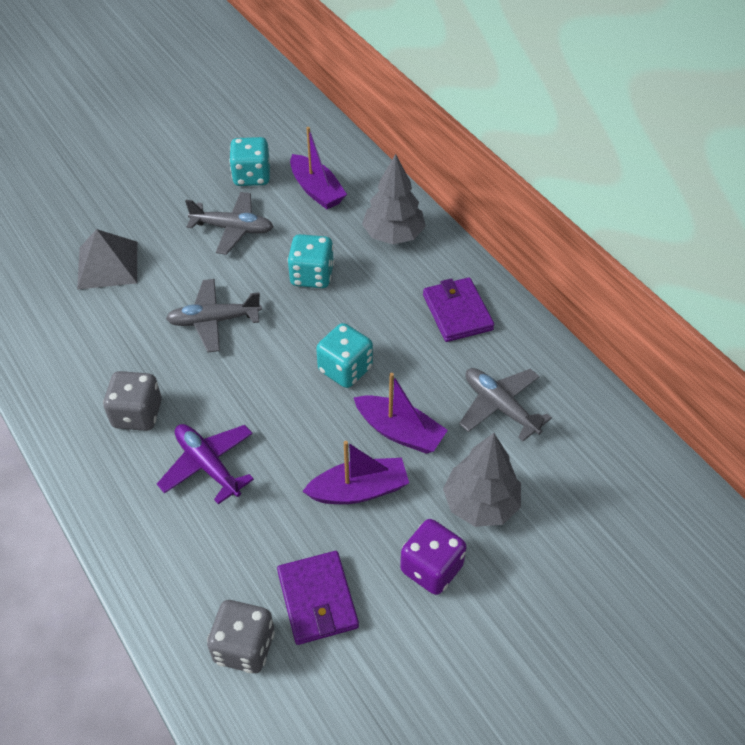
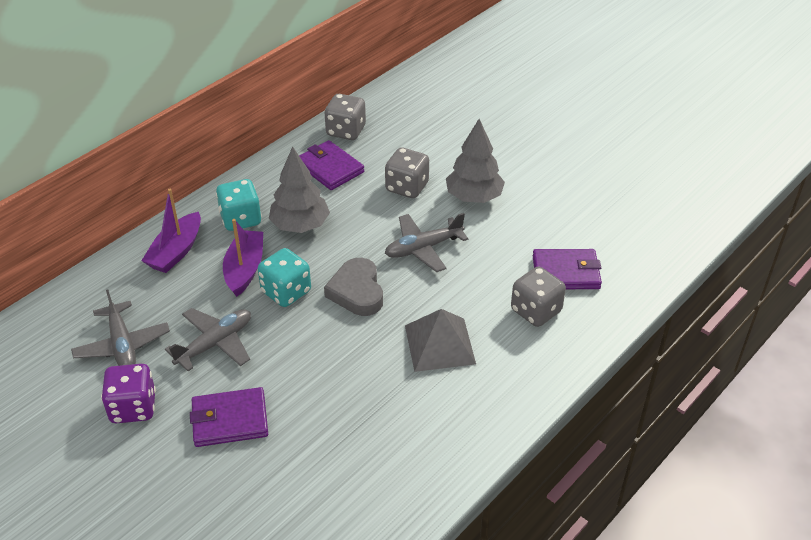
grey dice: 2 -> 3
grey heart: 0 -> 1
purple boat: 3 -> 2
purple plane: 1 -> 0
purple wallet: 2 -> 3
turquoise dice: 3 -> 2

